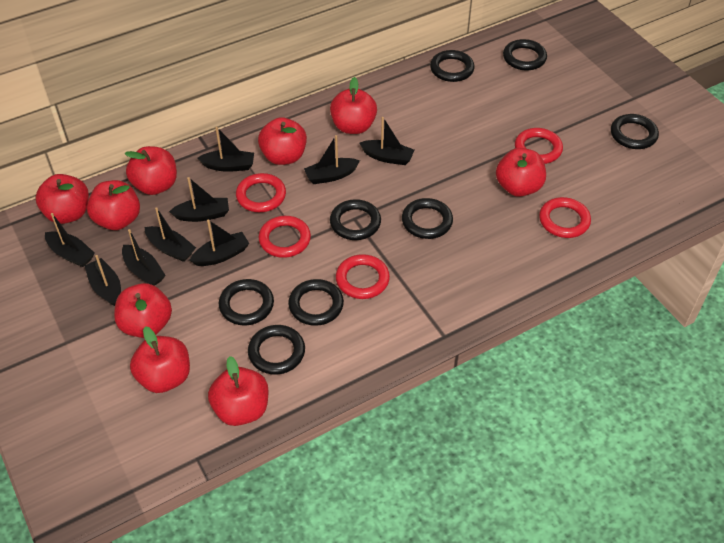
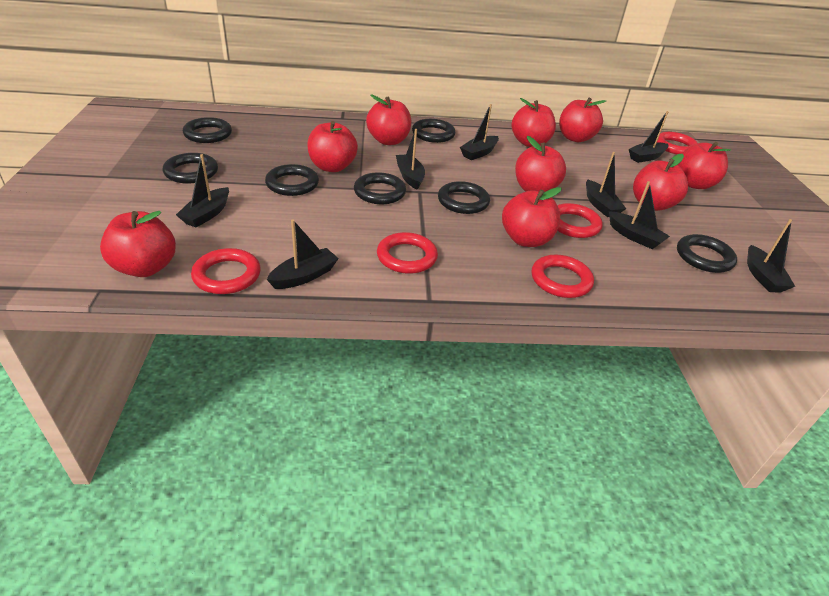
black boat: 9 -> 8
black ring: 8 -> 7

